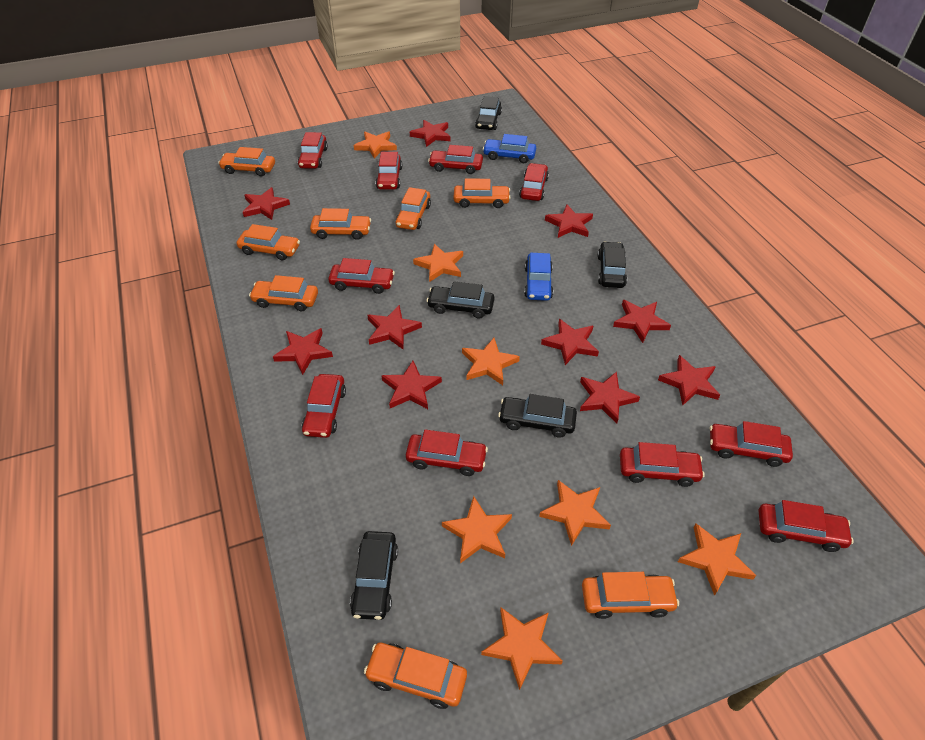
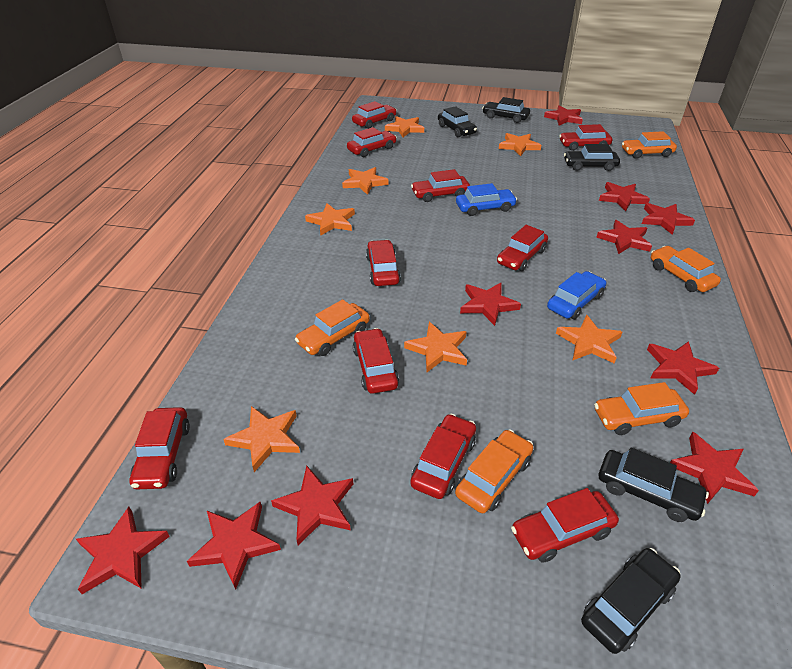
orange car: 8 -> 5

